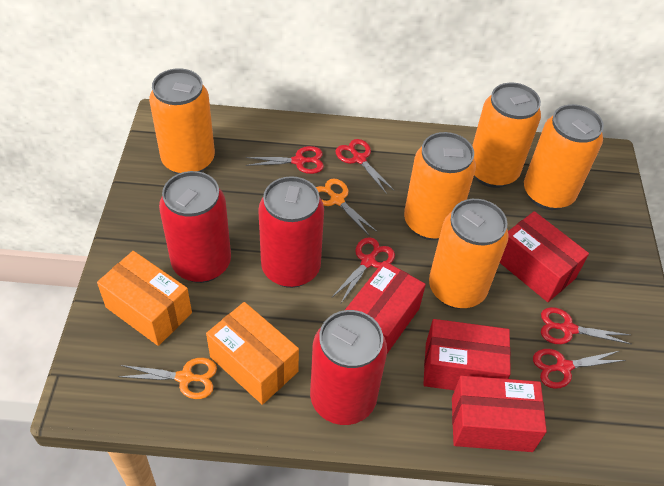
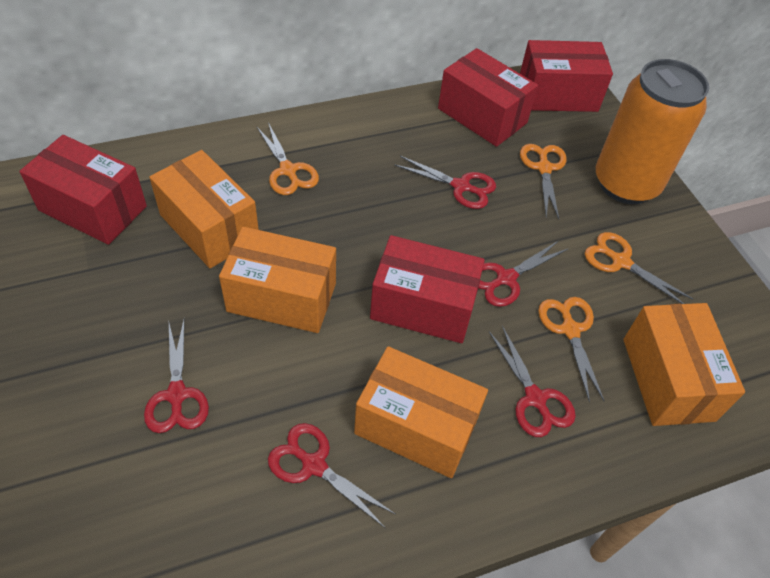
orange box: 2 -> 4
orange can: 5 -> 1
orange scissors: 2 -> 4
red can: 3 -> 0

